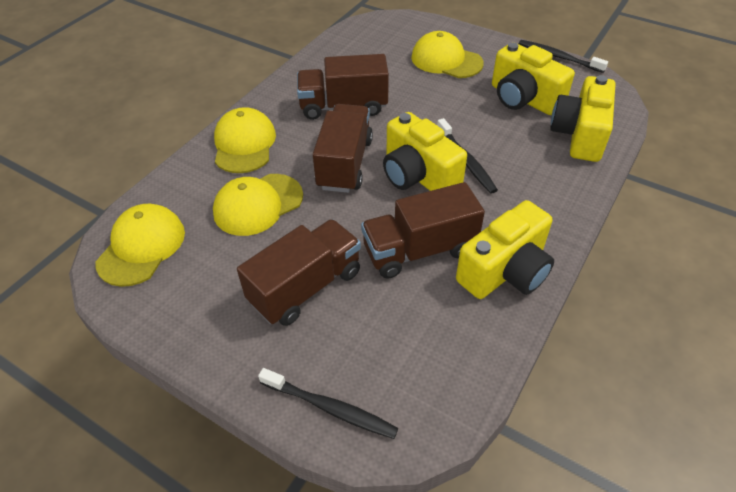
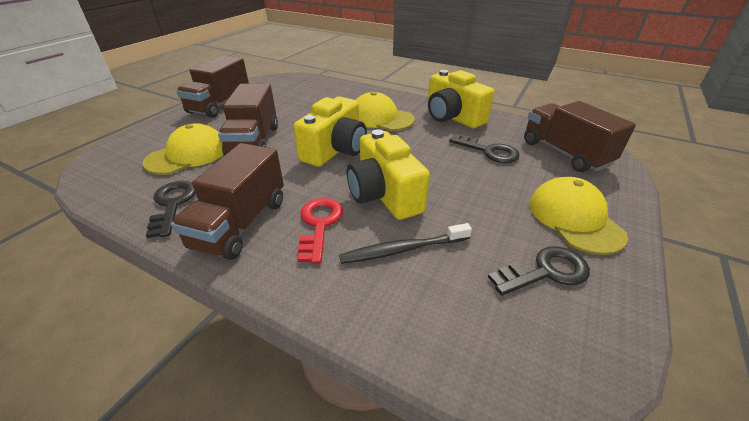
black key: 0 -> 3
black toothbrush: 3 -> 1
red key: 0 -> 1
yellow camera: 4 -> 3
yellow cap: 4 -> 3

